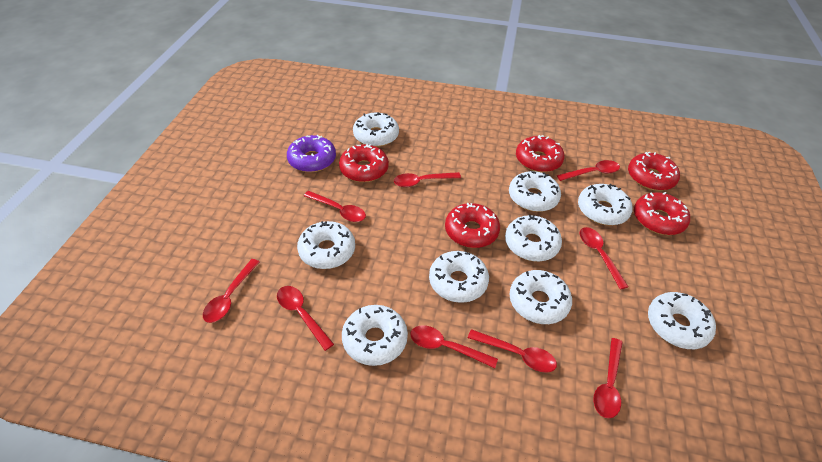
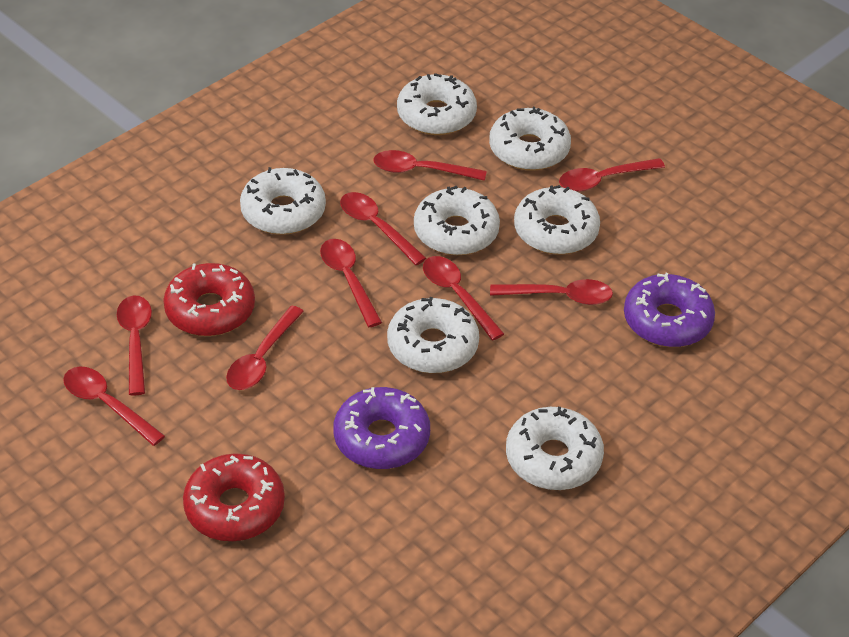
purple donut: 1 -> 2
red donut: 5 -> 2
white donut: 9 -> 7

